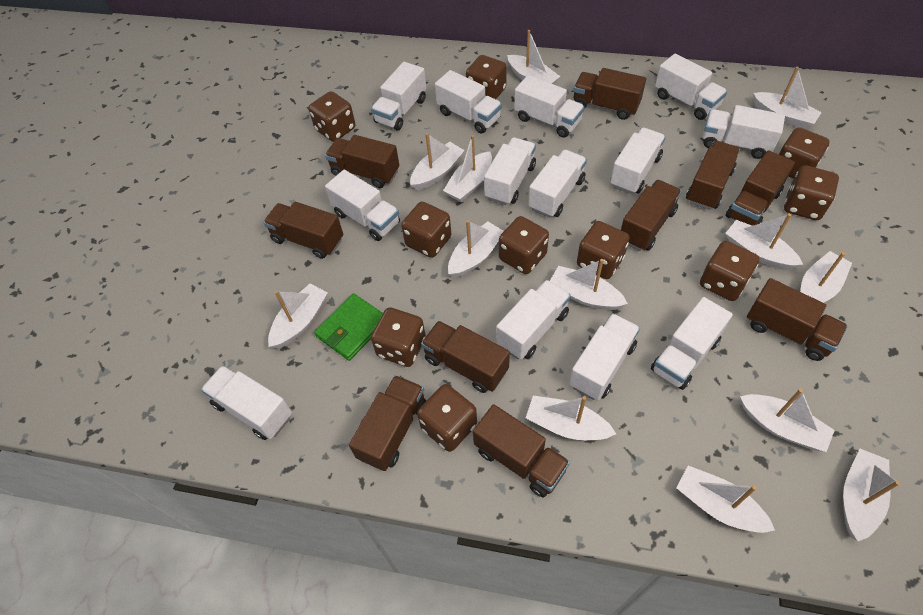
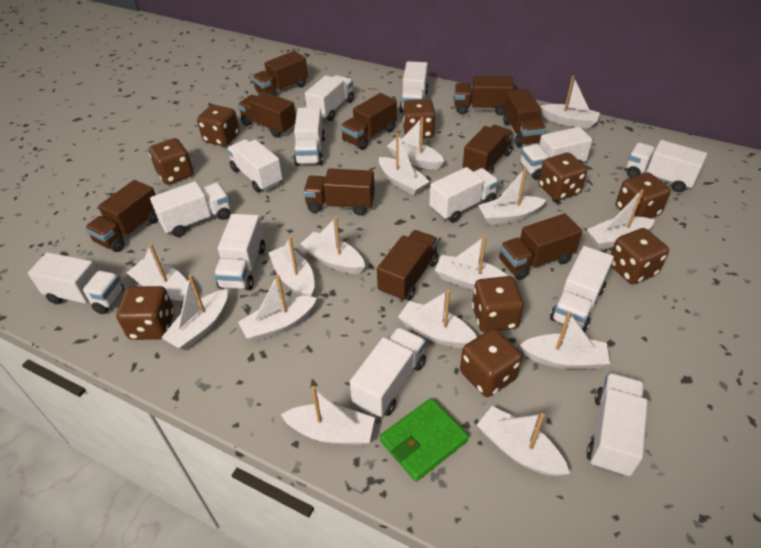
brown dice: 10 -> 9
white boat: 13 -> 15

